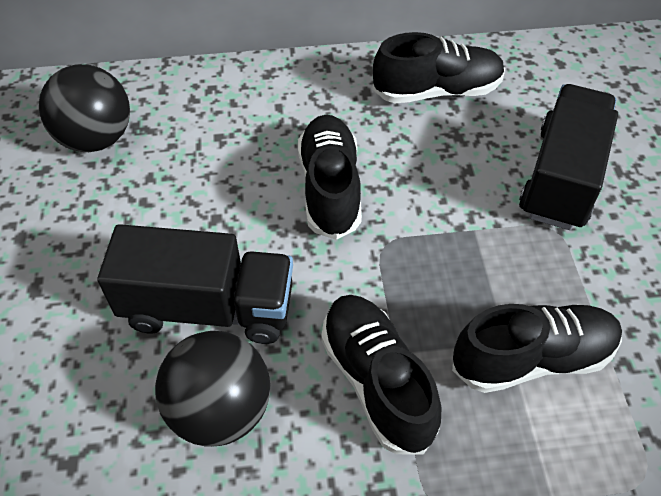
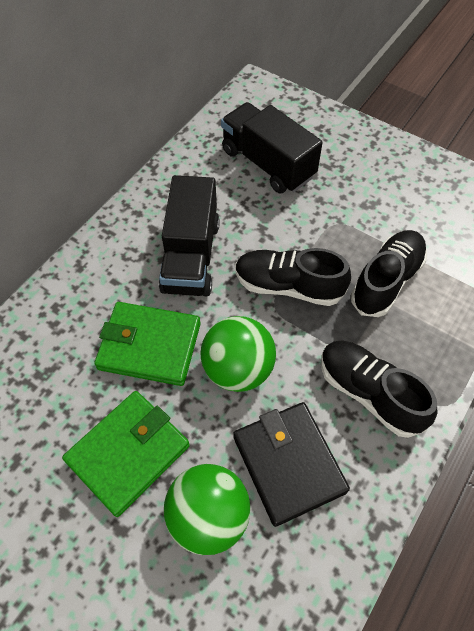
black ball: 2 -> 0
black shoe: 4 -> 3
black wallet: 0 -> 1
green ball: 0 -> 2
green wallet: 0 -> 2

